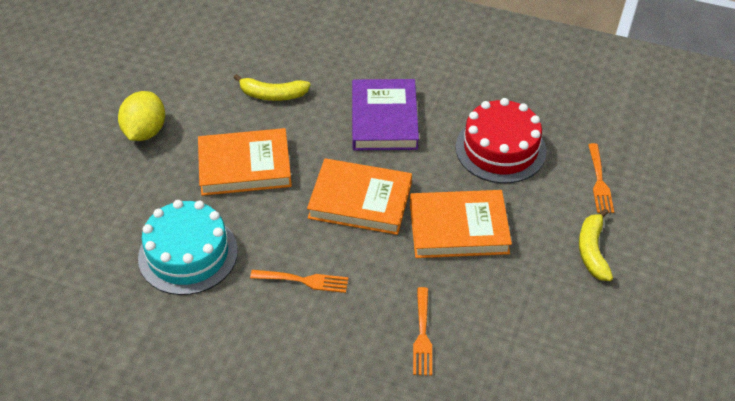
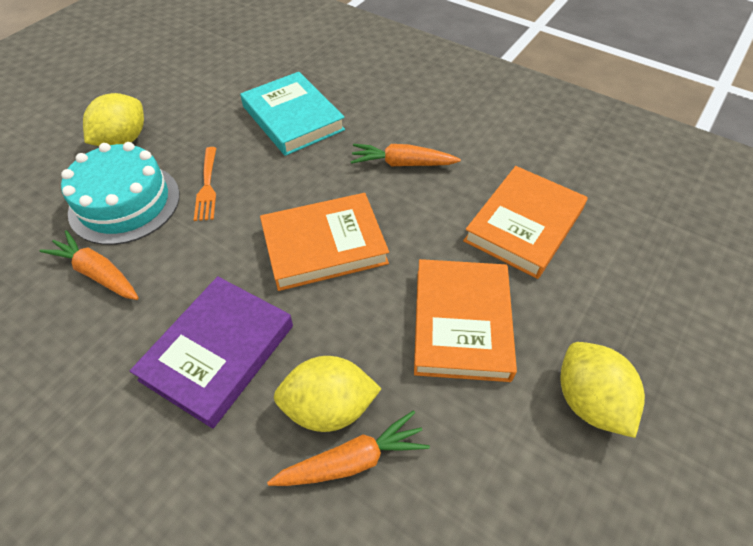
orange carrot: 0 -> 3
orange fork: 3 -> 1
red cake: 1 -> 0
turquoise book: 0 -> 1
yellow banana: 2 -> 0
yellow lemon: 1 -> 3

